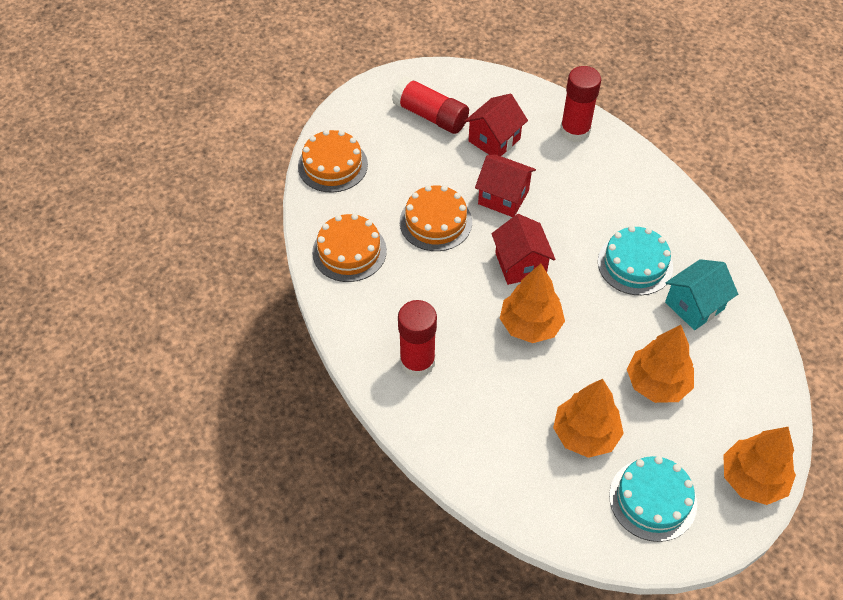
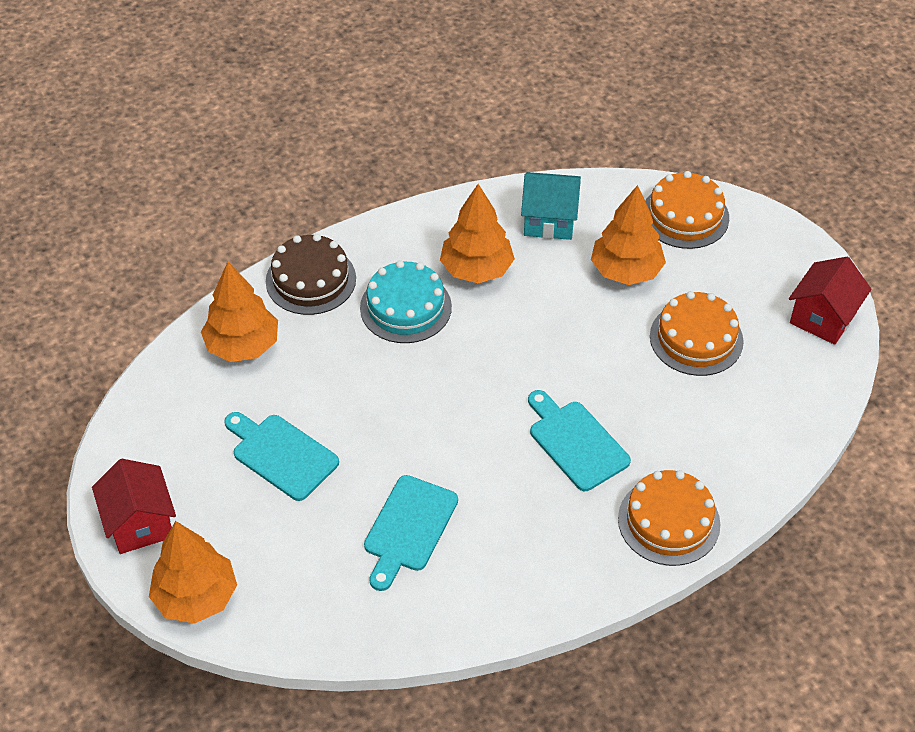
brown cake: 0 -> 1
red glue stick: 3 -> 0
red house: 3 -> 2
turquoise cake: 2 -> 1
turquoise cutting board: 0 -> 3

